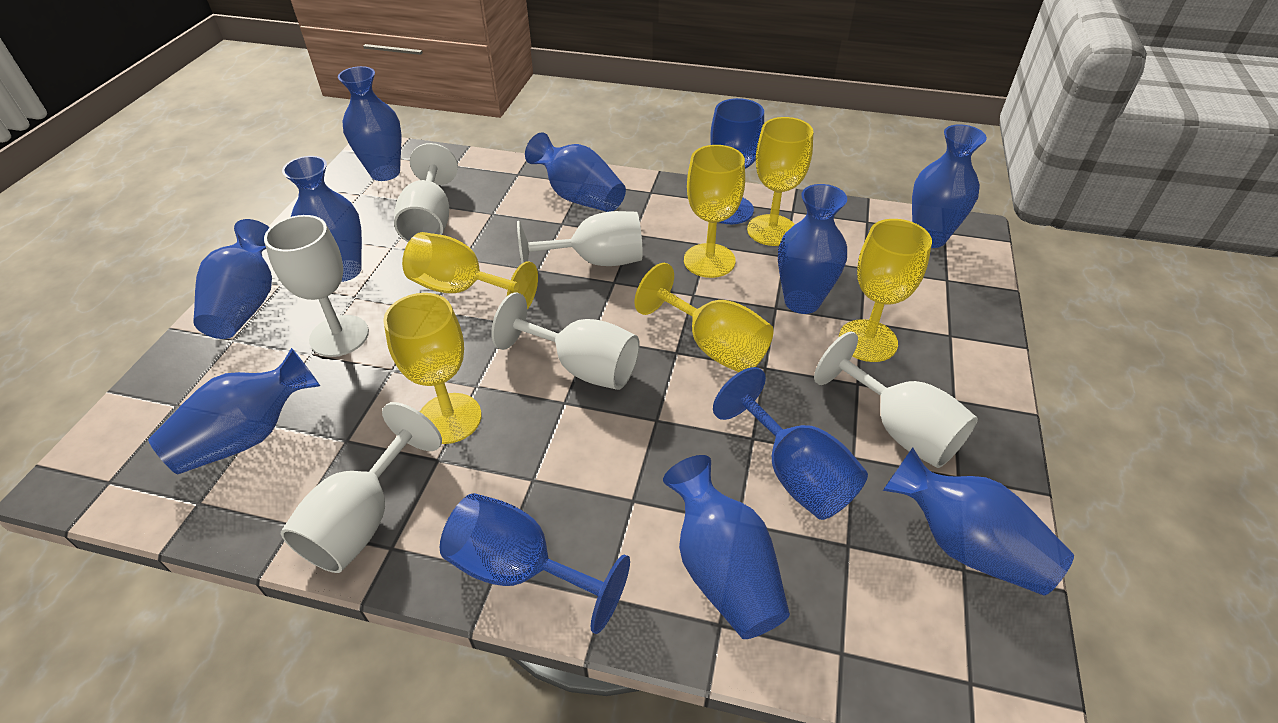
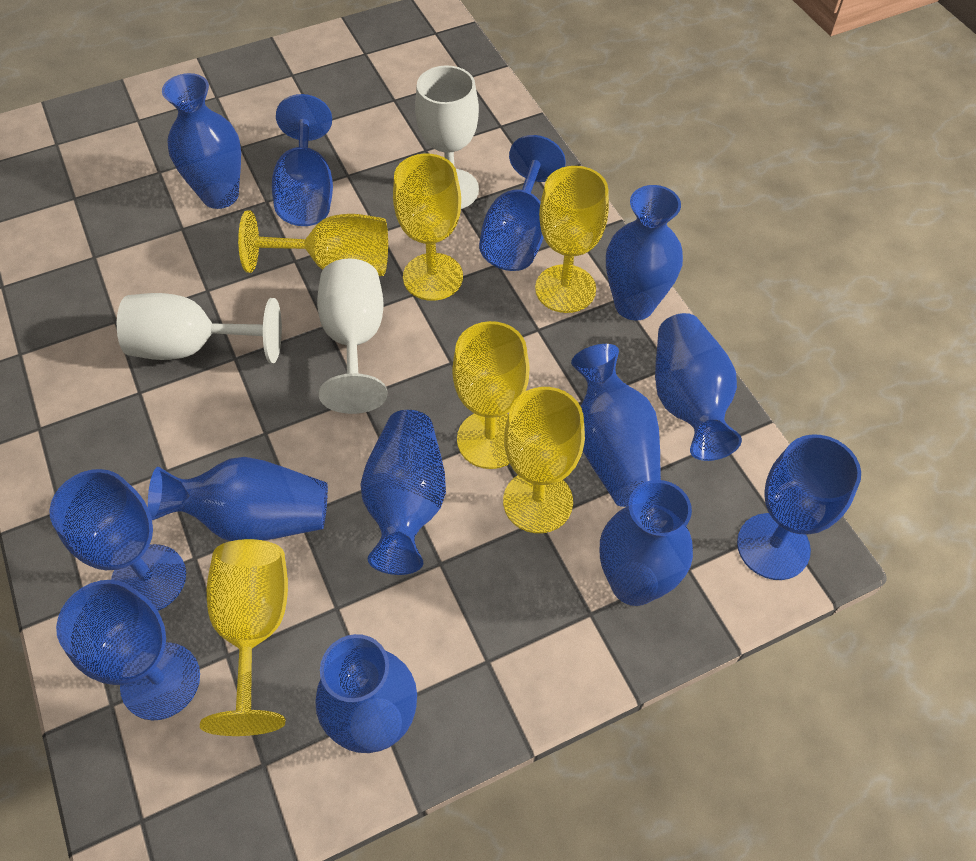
blue goblet: 3 -> 5
blue vase: 9 -> 8
white goblet: 6 -> 3

